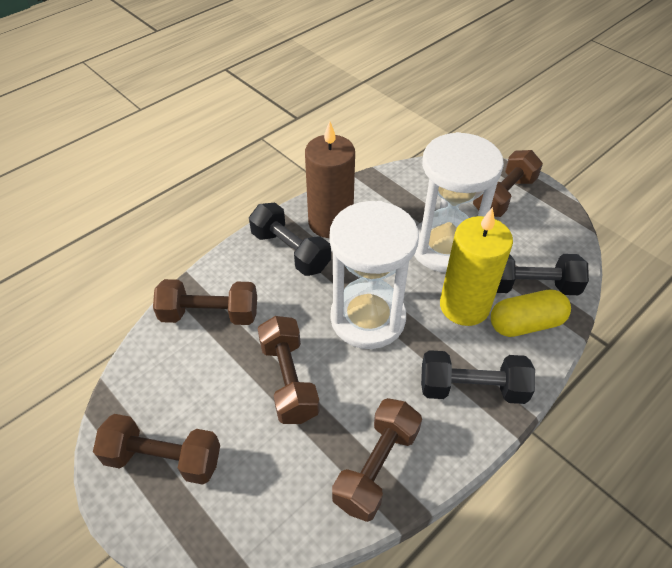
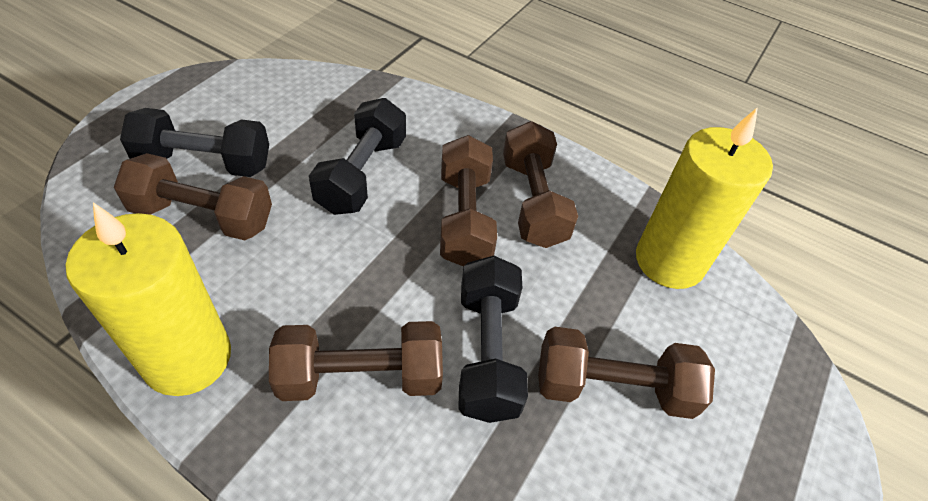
brown candle: 1 -> 0
white hourglass: 2 -> 0
yellow candle: 1 -> 2
yellow capsule: 1 -> 0

